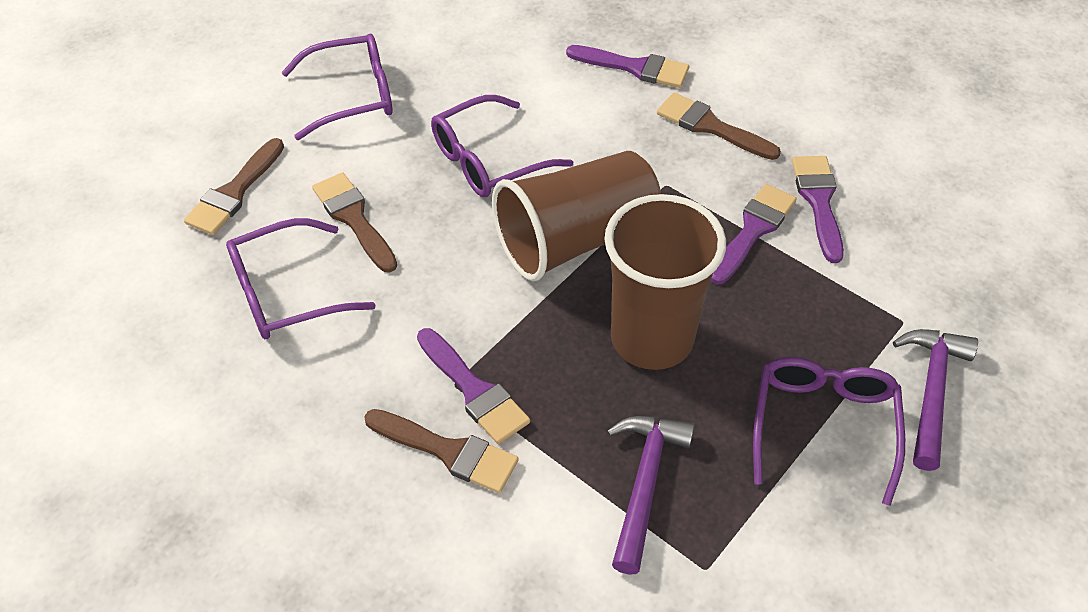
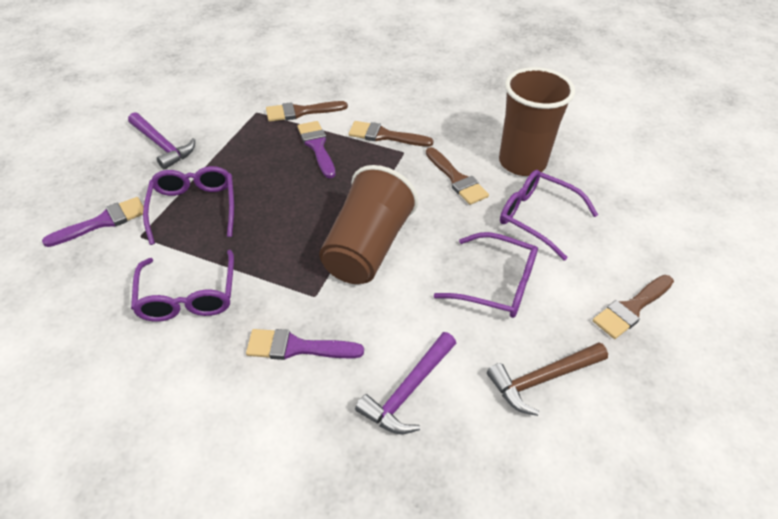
brown hammer: 0 -> 1
purple brush: 4 -> 3

